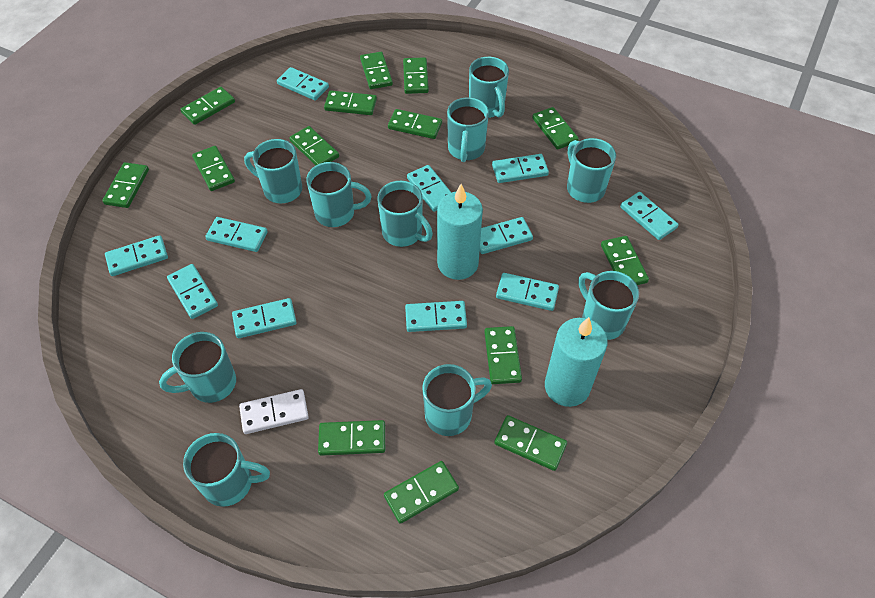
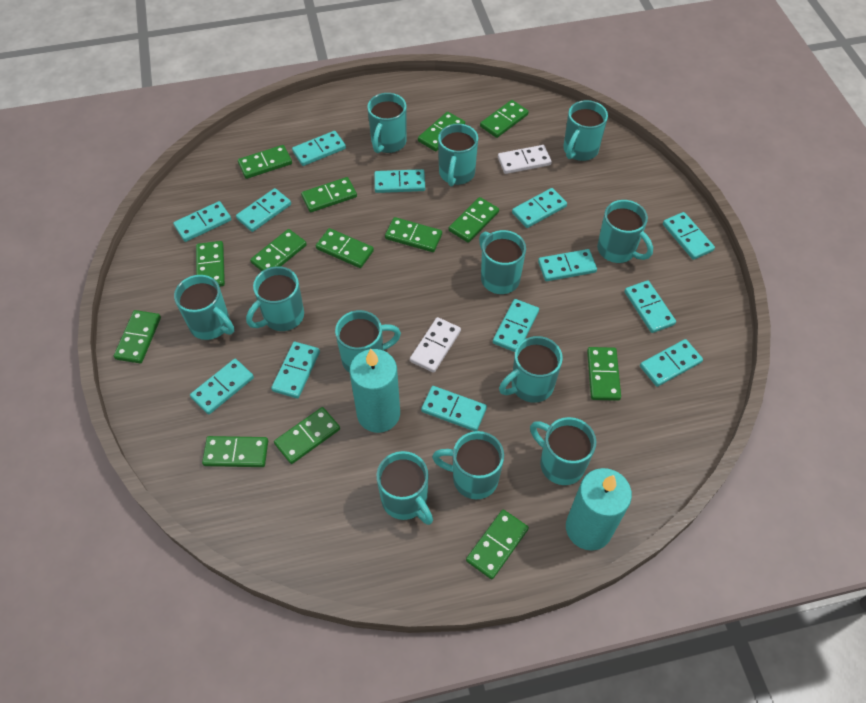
turquoise domino: 11 -> 13
turquoise mug: 10 -> 12
white domino: 1 -> 2

